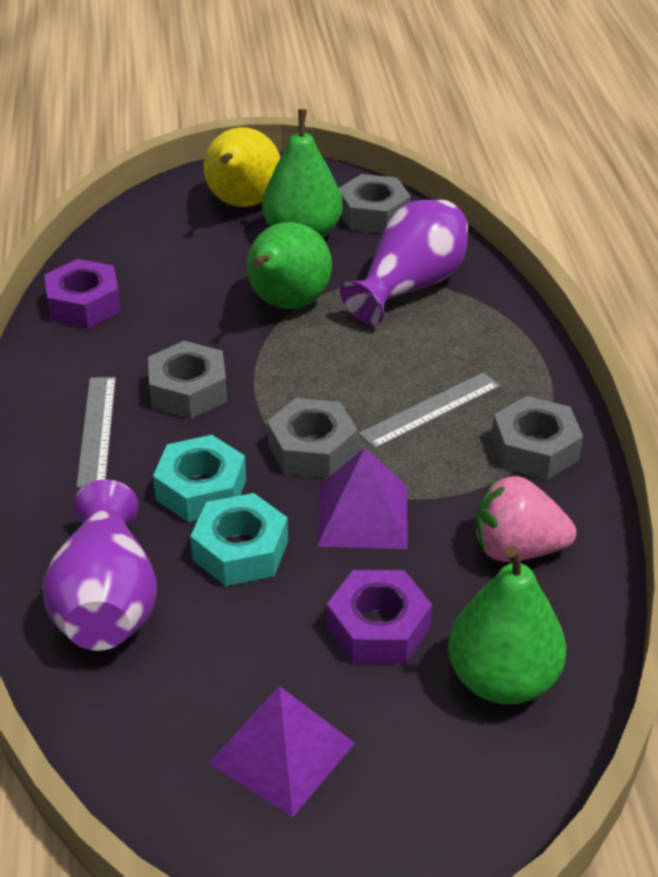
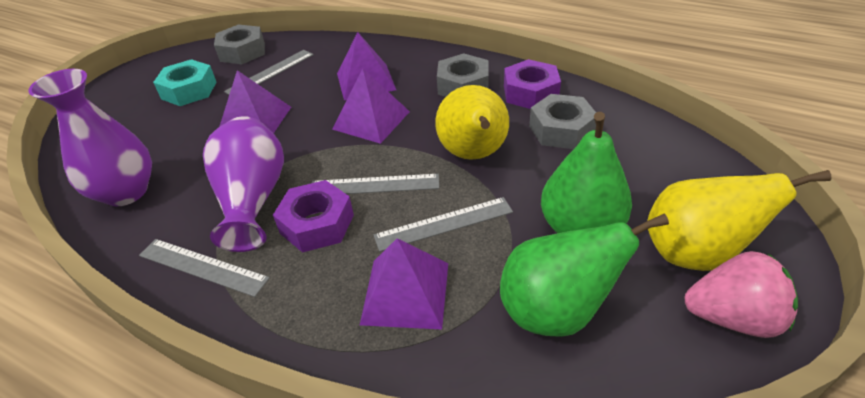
green pear: 3 -> 2
grey nut: 4 -> 3
grey ruler: 2 -> 4
purple pyramid: 2 -> 4
turquoise nut: 2 -> 1
yellow pear: 1 -> 2

